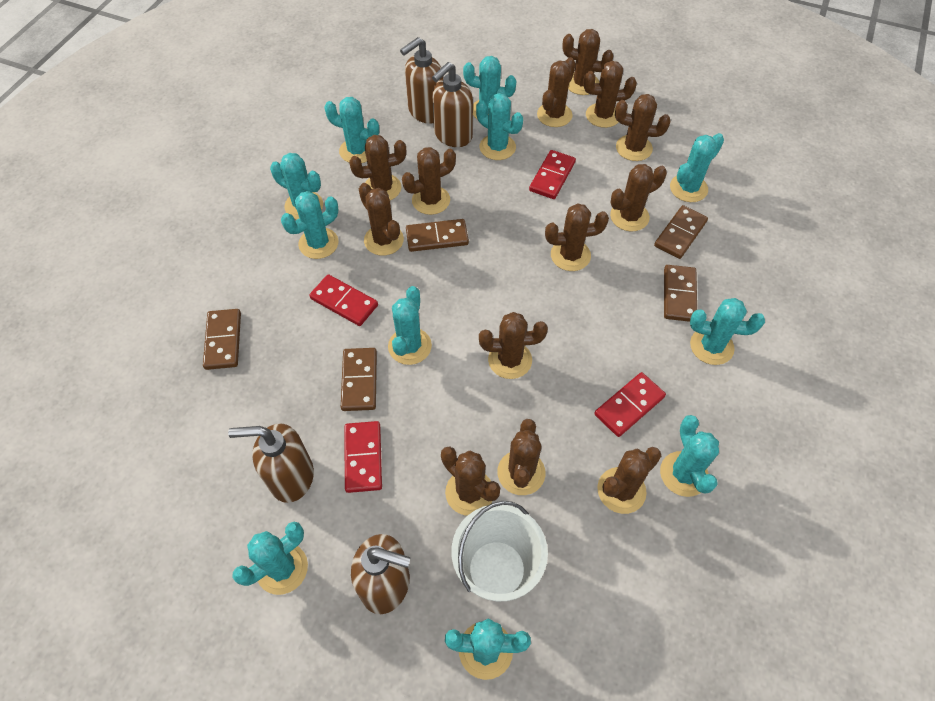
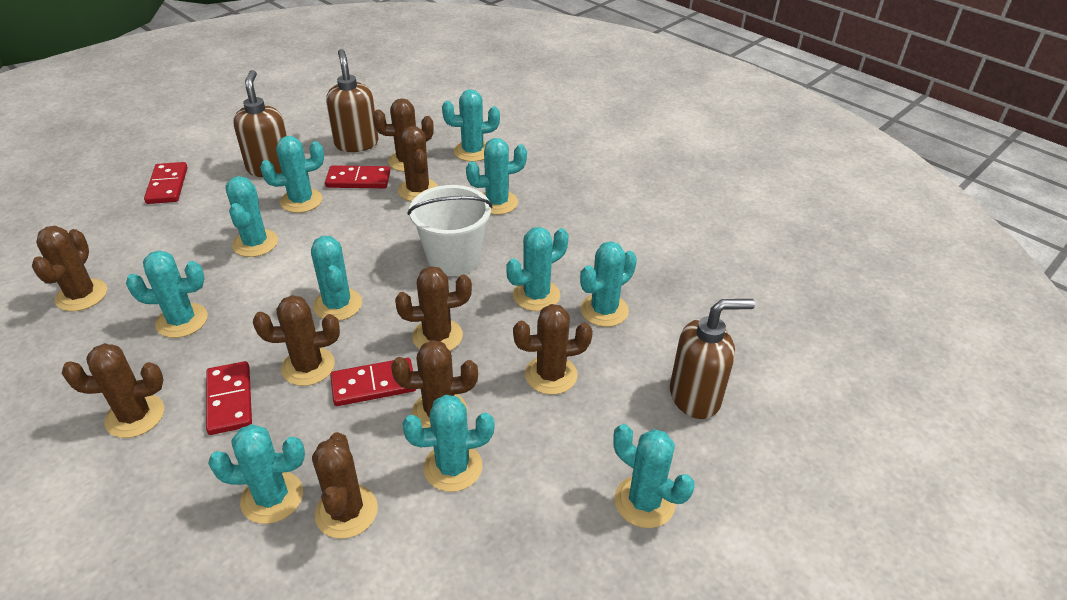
brown cactus: 13 -> 9
brown domino: 5 -> 0
brown soap dispenser: 4 -> 3

